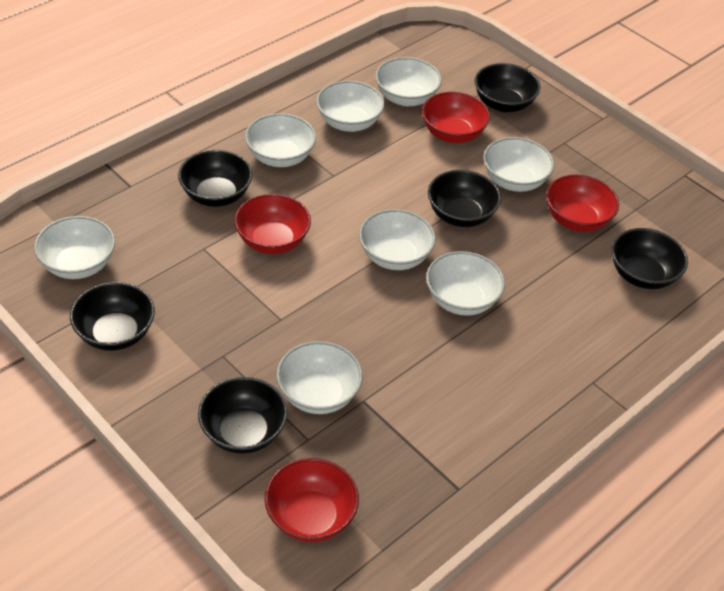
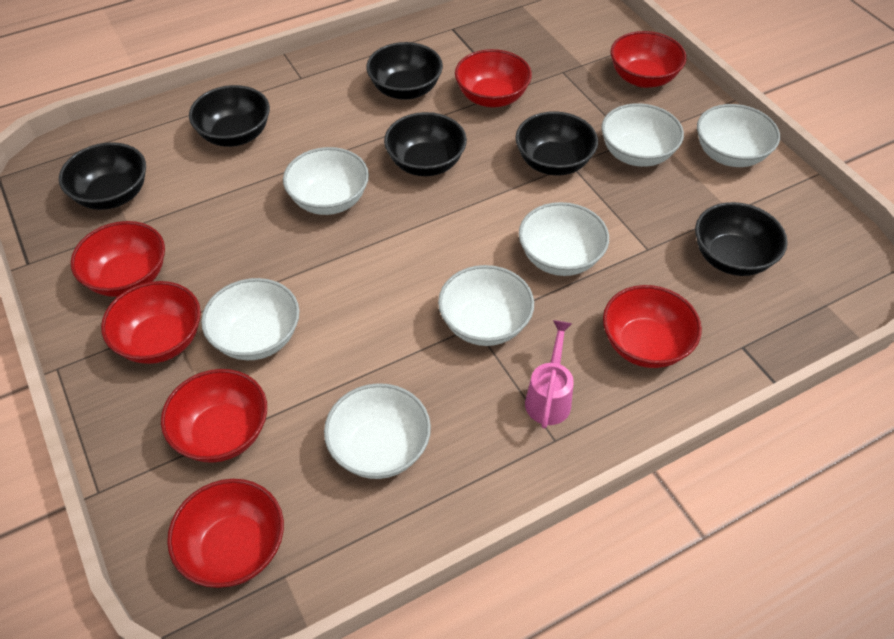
pink watering can: 0 -> 1
red bowl: 4 -> 7
white bowl: 8 -> 7

